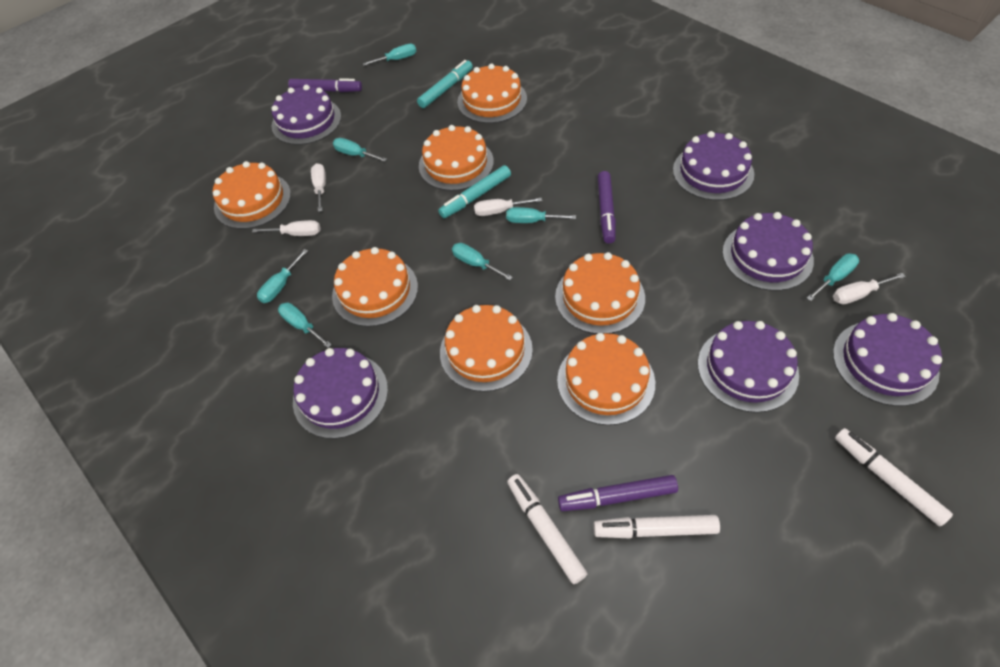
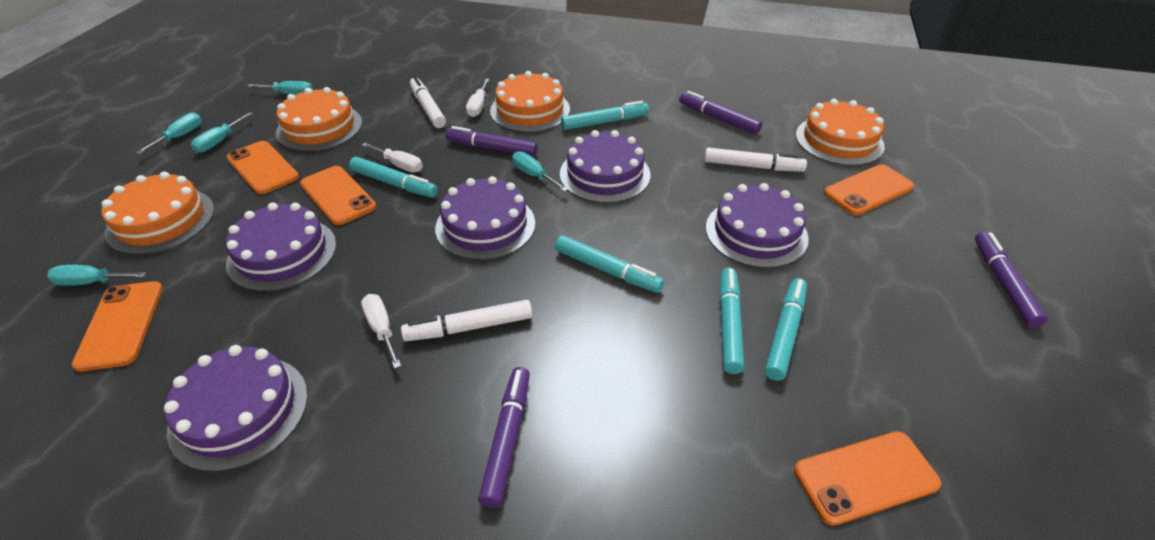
orange cake: 7 -> 4
orange phone: 0 -> 5
purple cake: 6 -> 5
purple marker: 3 -> 4
turquoise marker: 2 -> 5
turquoise screwdriver: 7 -> 5
white screwdriver: 4 -> 3

